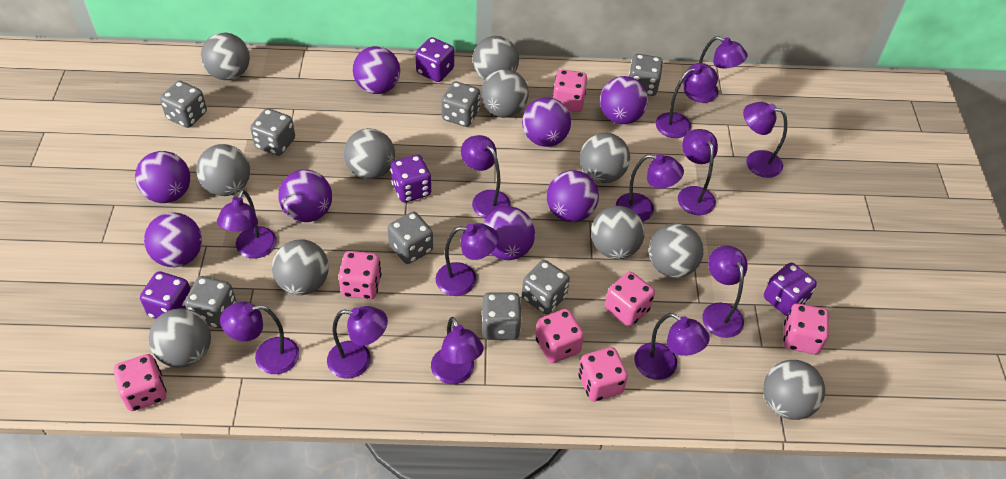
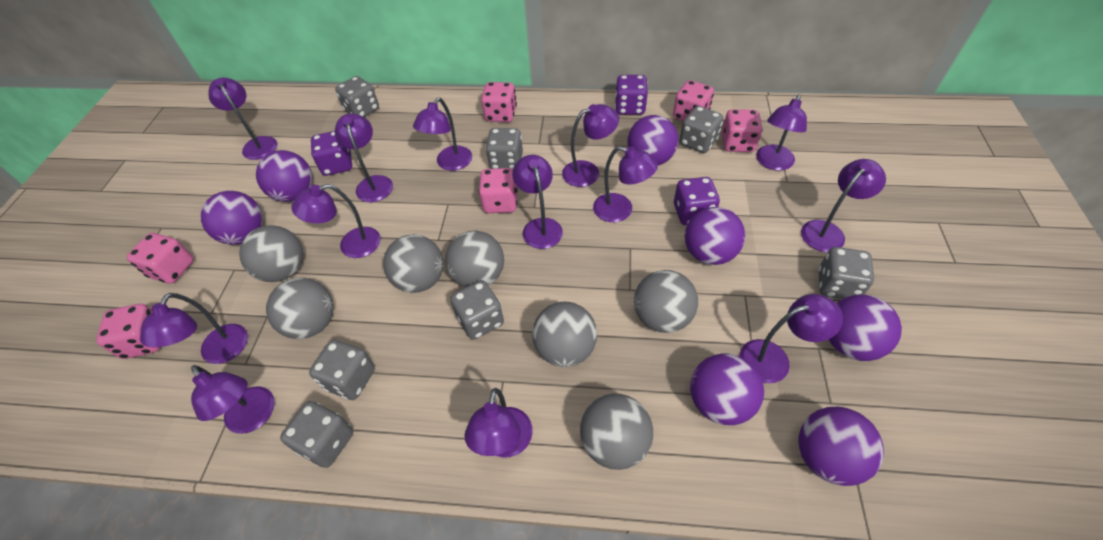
grey ball: 11 -> 7
grey dice: 8 -> 7
pink dice: 7 -> 6
purple ball: 8 -> 7
purple dice: 4 -> 3

